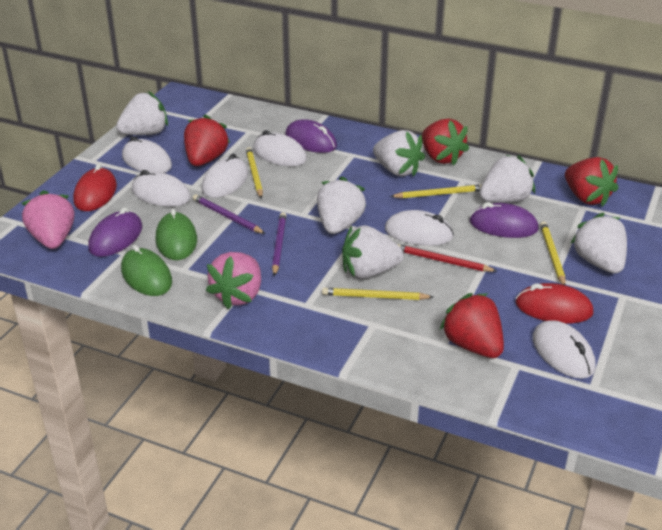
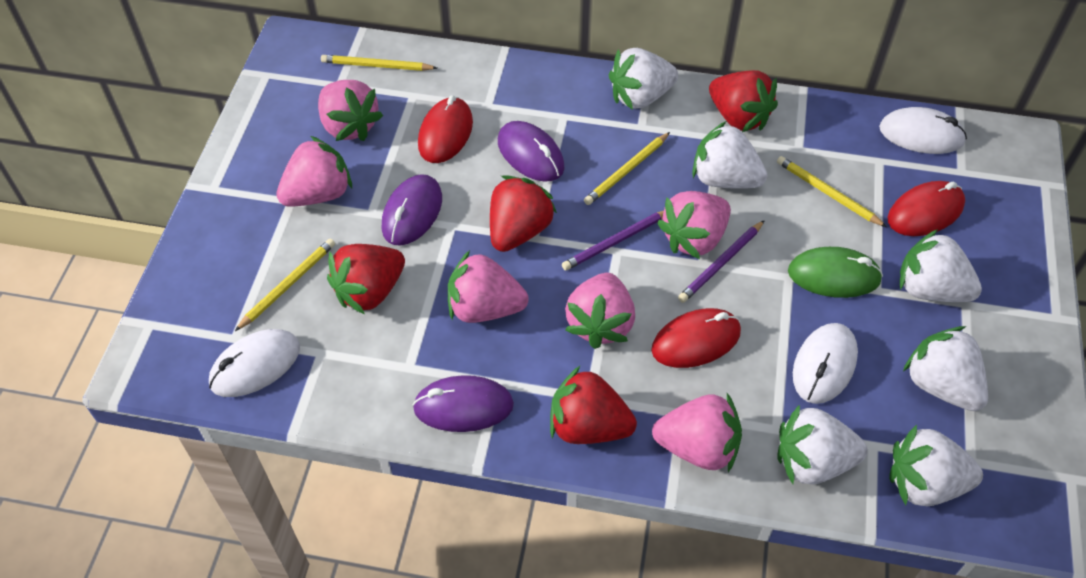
green mouse: 2 -> 1
pink strawberry: 2 -> 6
red mouse: 2 -> 3
red pencil: 1 -> 0
white mouse: 6 -> 3

